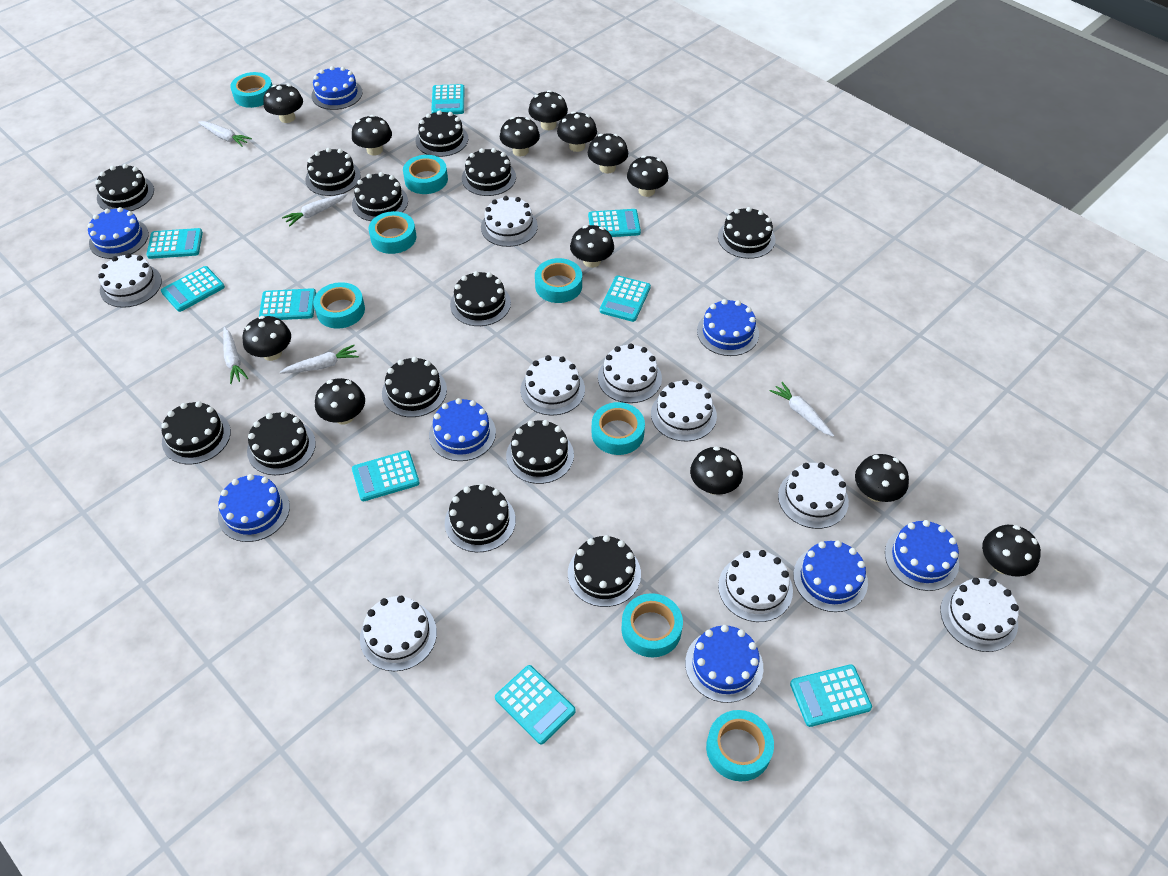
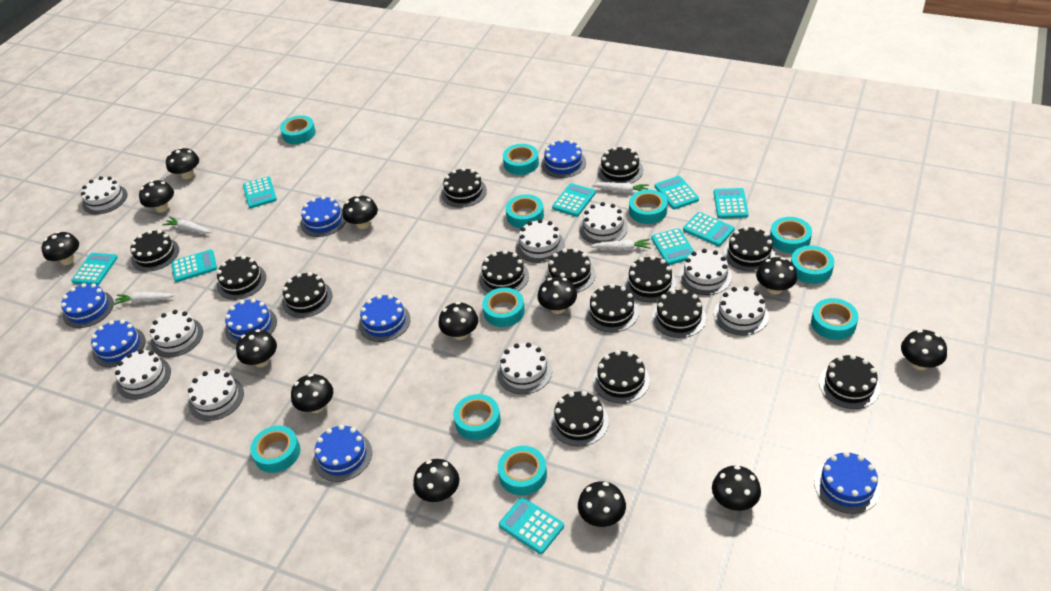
black cake: 13 -> 14
turquoise tape: 8 -> 11
white carrot: 5 -> 4

